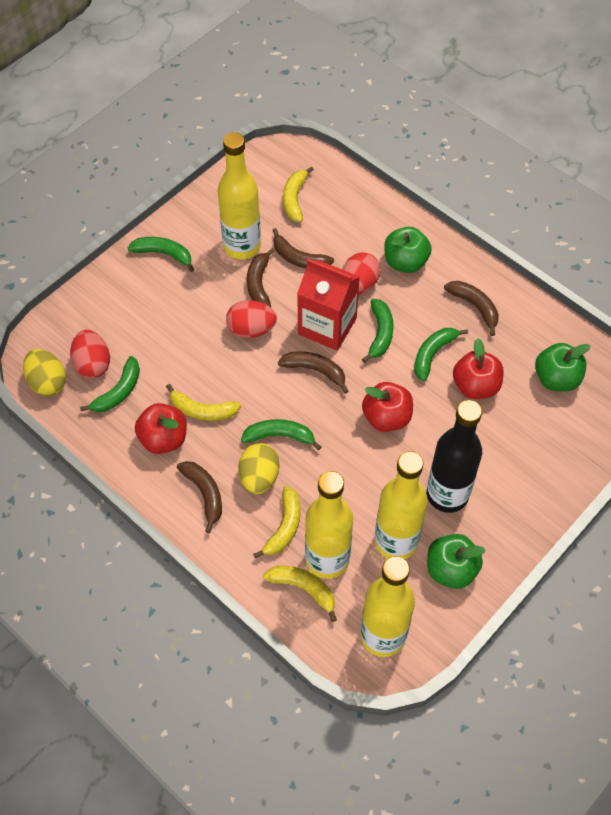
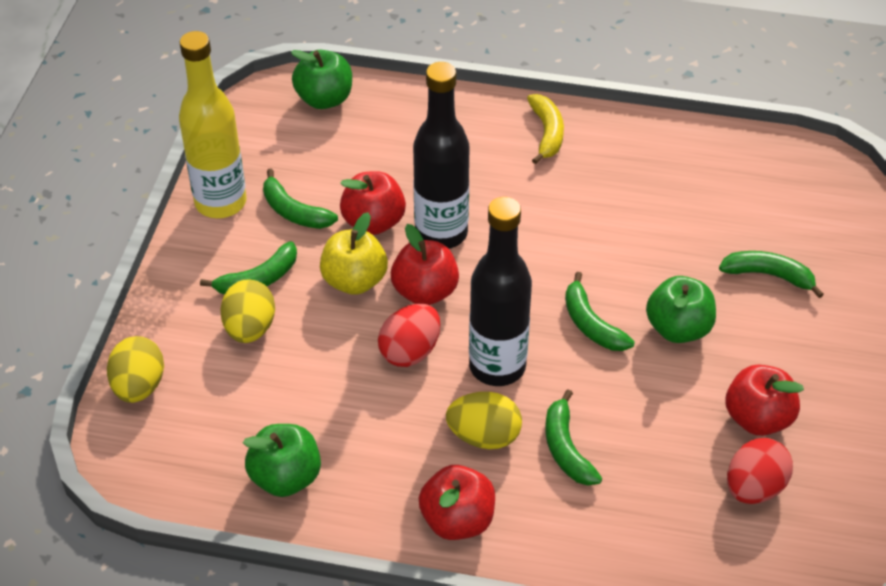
black bottle: 1 -> 2
brown banana: 5 -> 0
red apple: 3 -> 4
red carton: 1 -> 0
red egg: 3 -> 2
yellow apple: 0 -> 1
yellow banana: 4 -> 1
yellow bottle: 4 -> 1
yellow egg: 2 -> 3

